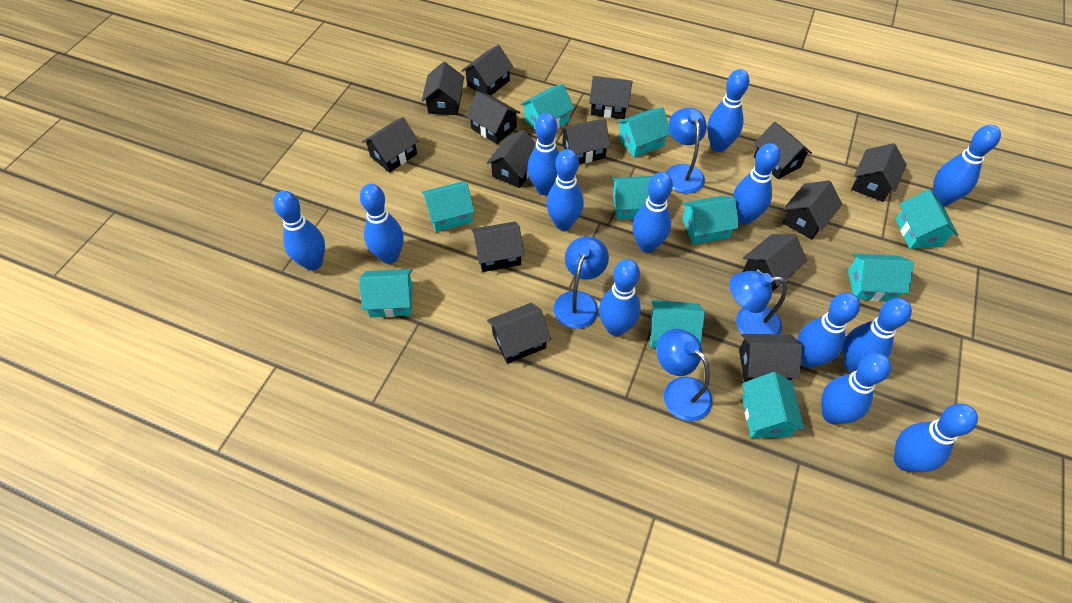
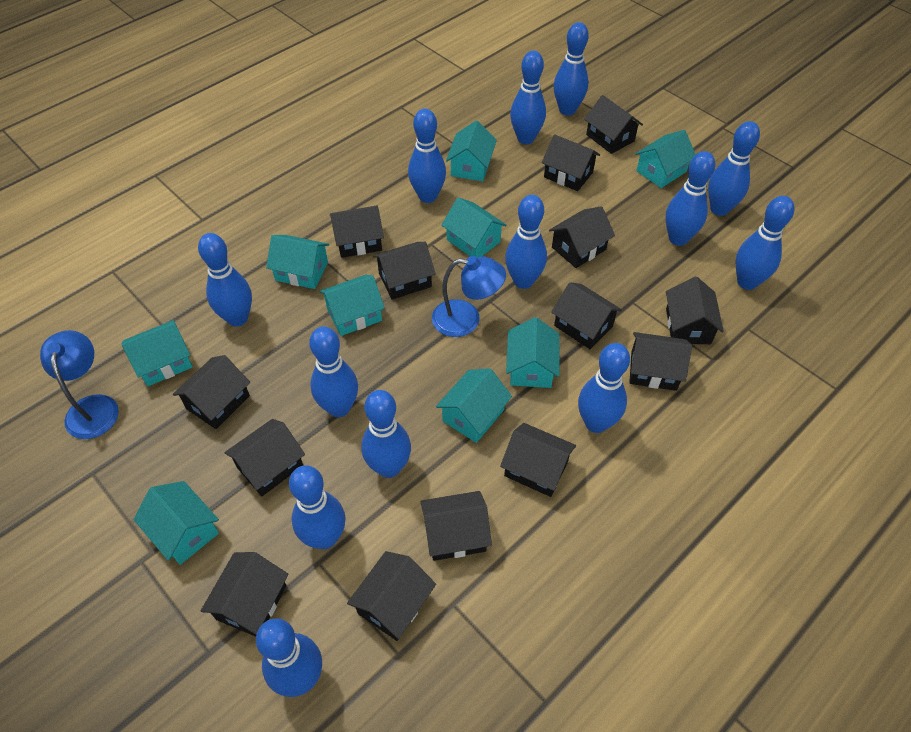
blue lamp: 4 -> 2
turquoise house: 10 -> 9

